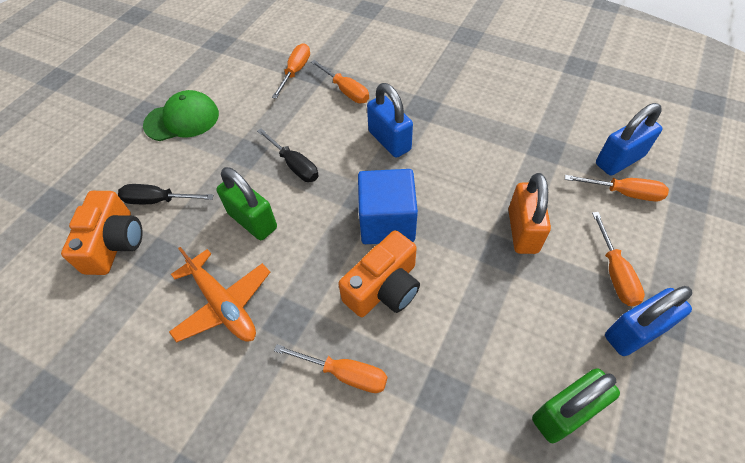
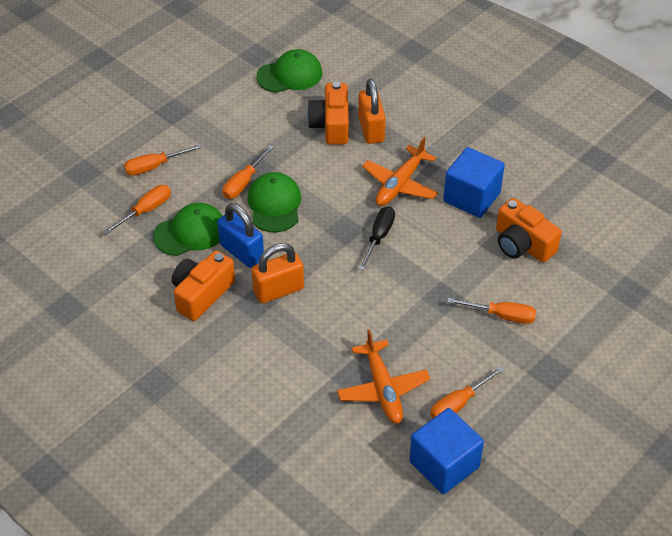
black screwdriver: 2 -> 1
blue cube: 1 -> 2
blue padlock: 3 -> 1
green cap: 1 -> 3
green padlock: 2 -> 0
orange camera: 2 -> 3
orange padlock: 1 -> 2
orange plane: 1 -> 2

